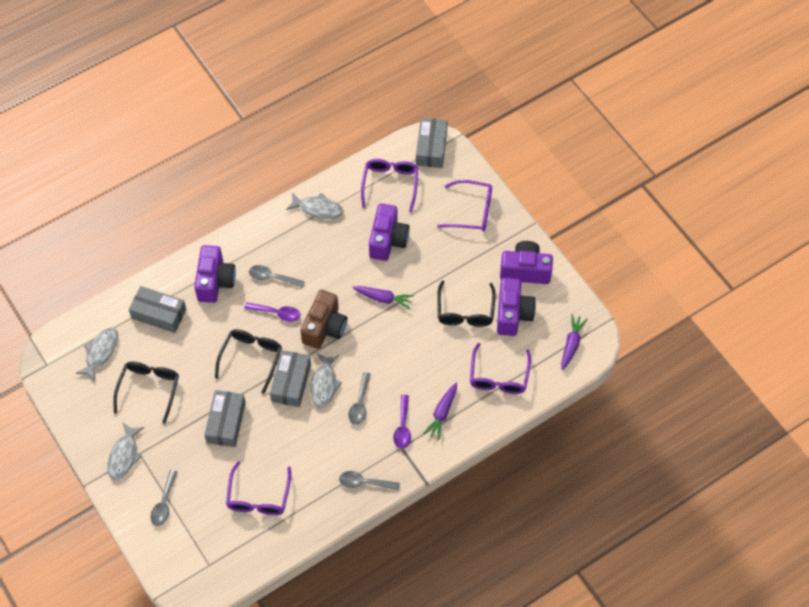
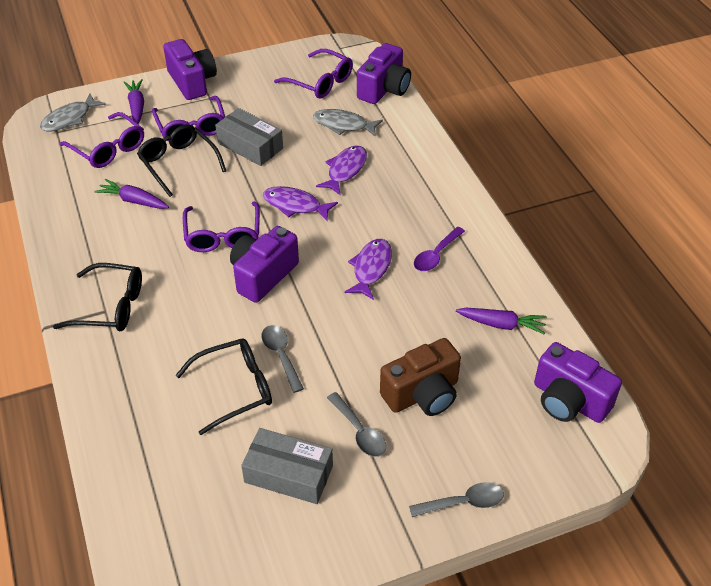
grey box: 4 -> 2
grey fish: 4 -> 2
grey spoon: 4 -> 3
purple fish: 0 -> 3
purple spoon: 2 -> 1

